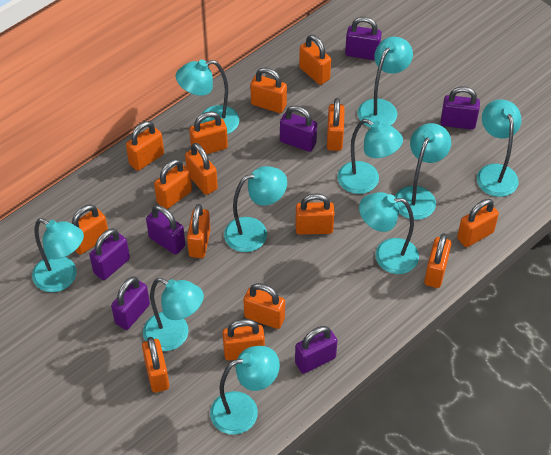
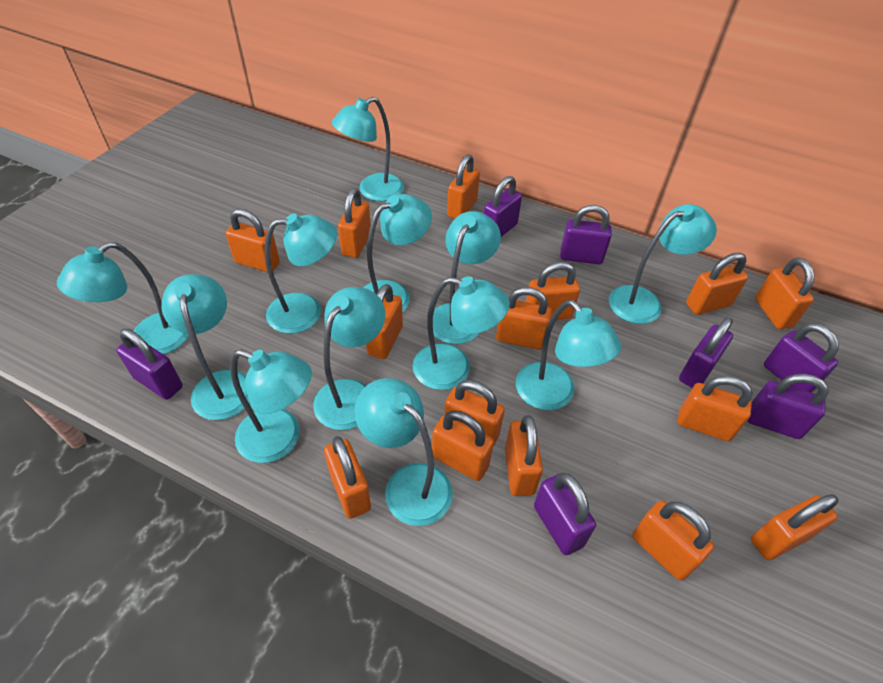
turquoise lamp: 10 -> 12

